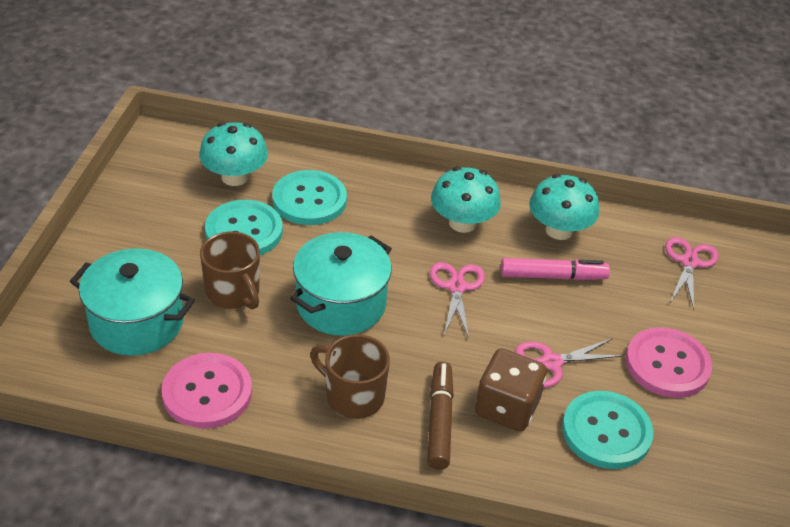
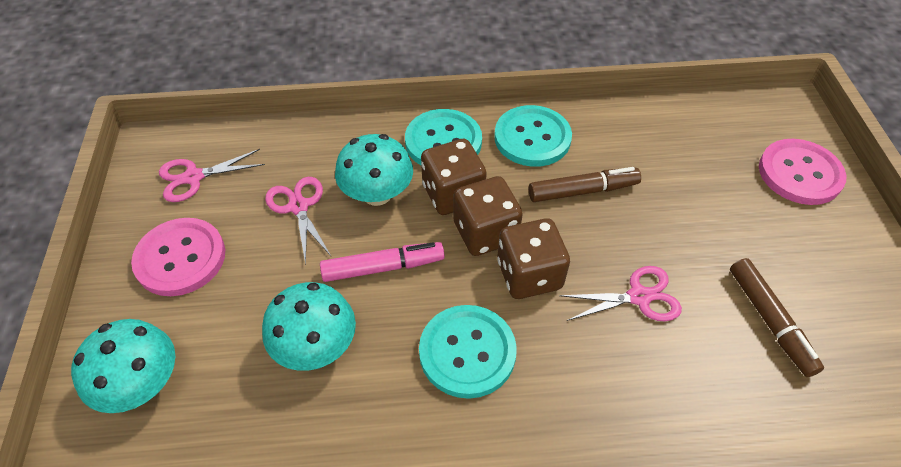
brown dice: 1 -> 3
brown marker: 1 -> 2
brown mug: 2 -> 0
turquoise pot: 2 -> 0

